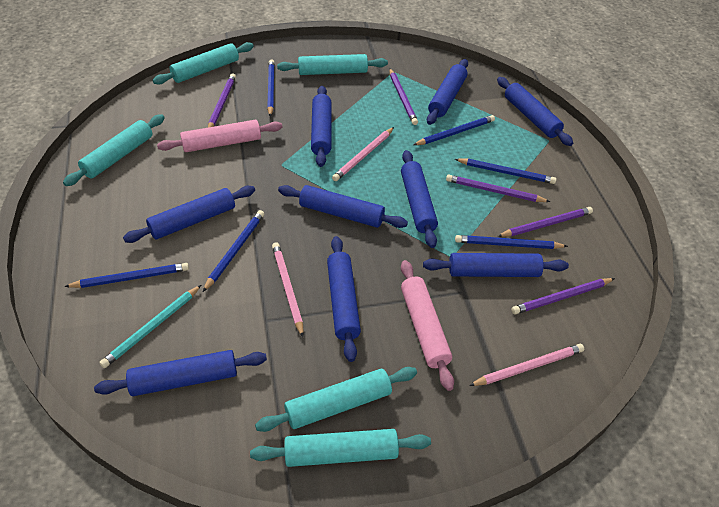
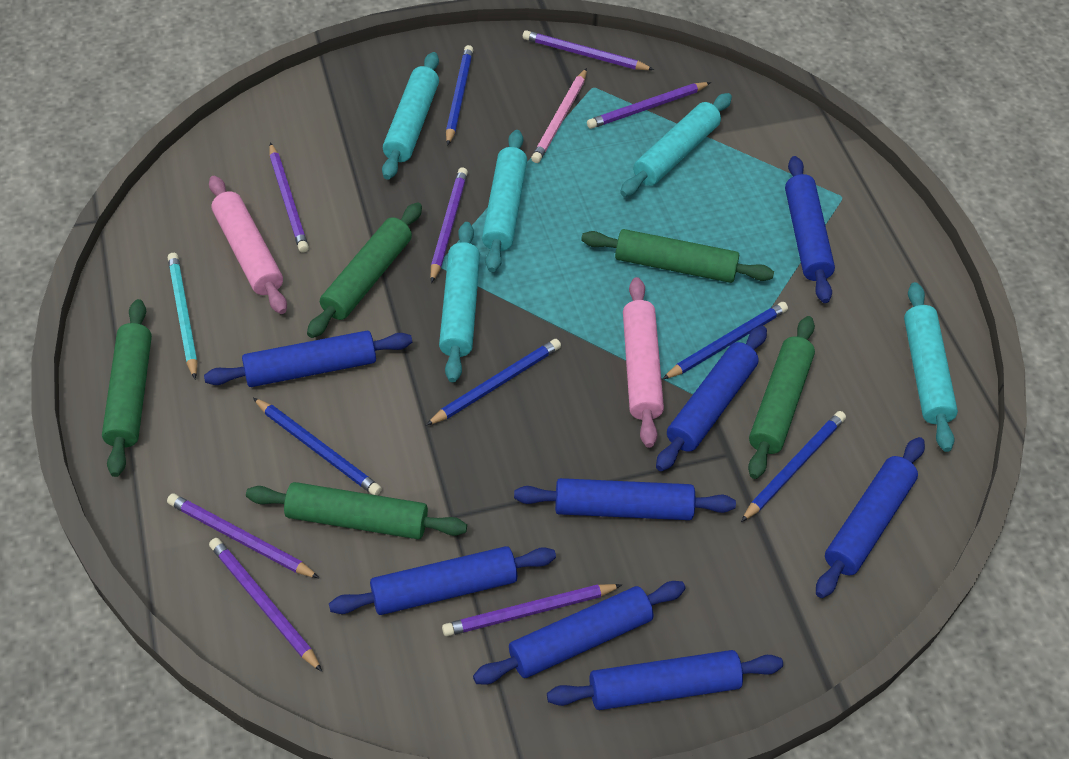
blue pencil: 6 -> 5
blue rolling pin: 9 -> 8
green rolling pin: 0 -> 5
pink pencil: 3 -> 1
purple pencil: 5 -> 7

